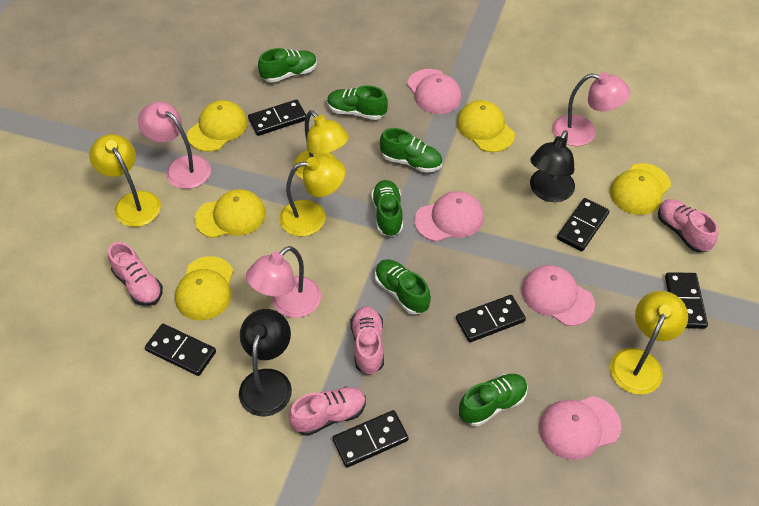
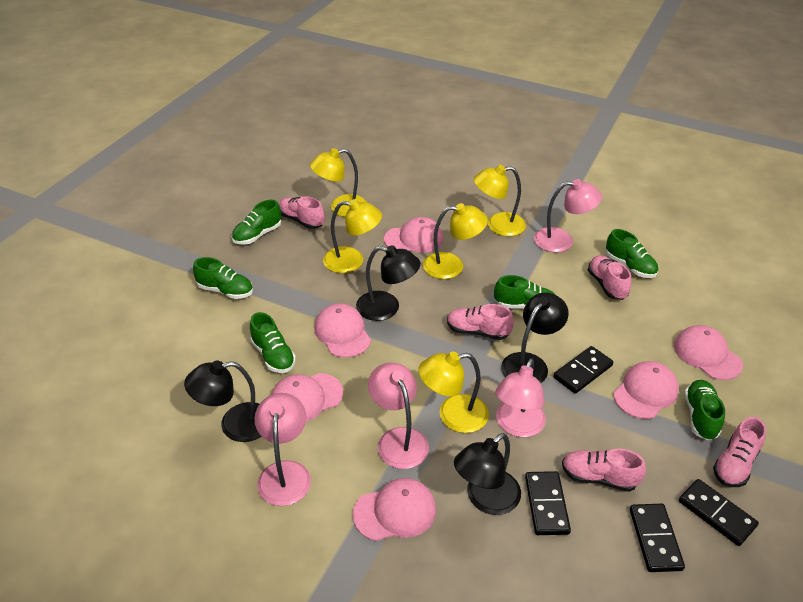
black domino: 6 -> 4
black lamp: 2 -> 4
pink cap: 4 -> 6
pink lamp: 3 -> 4
pink shoe: 4 -> 5
yellow cap: 5 -> 0
yellow lamp: 4 -> 5

